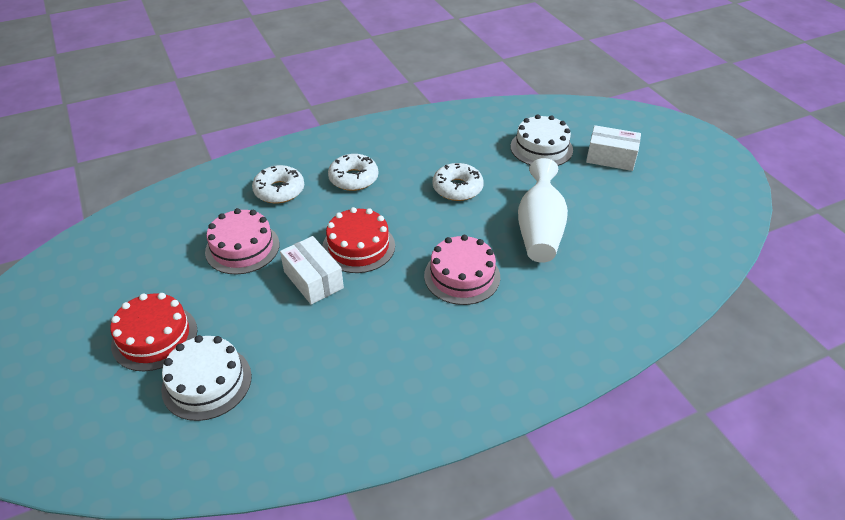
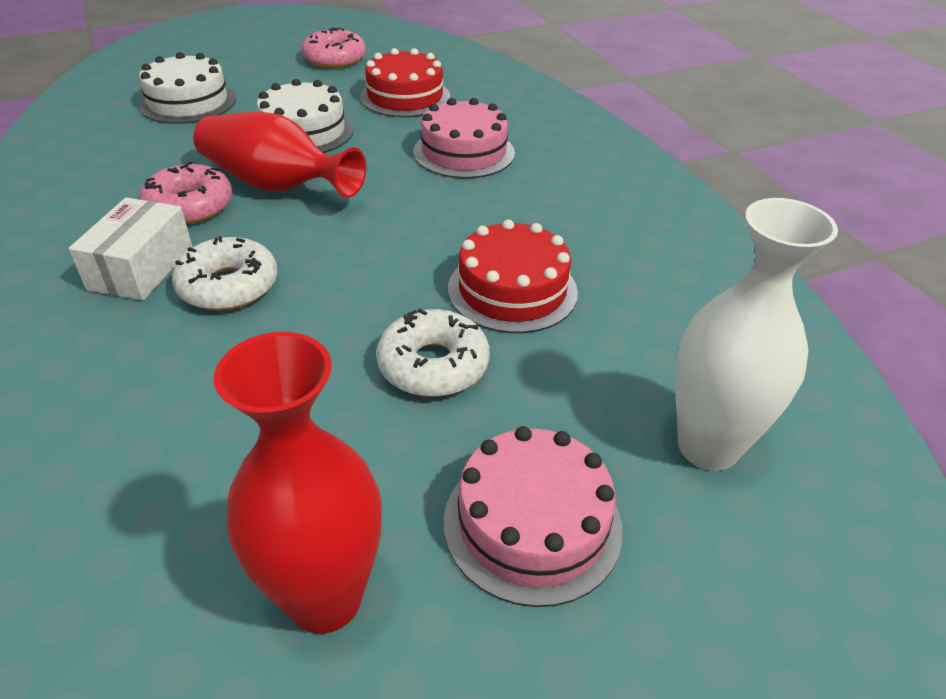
pink donut: 0 -> 2
red vase: 0 -> 2
white box: 2 -> 1
white donut: 3 -> 2

